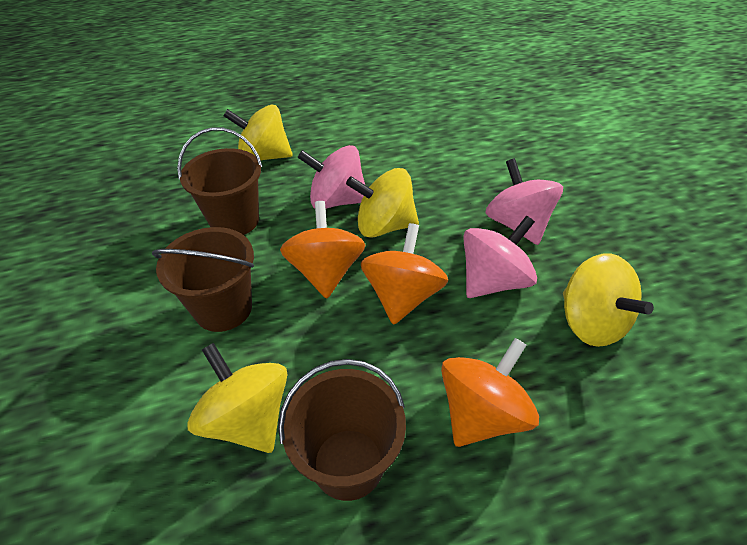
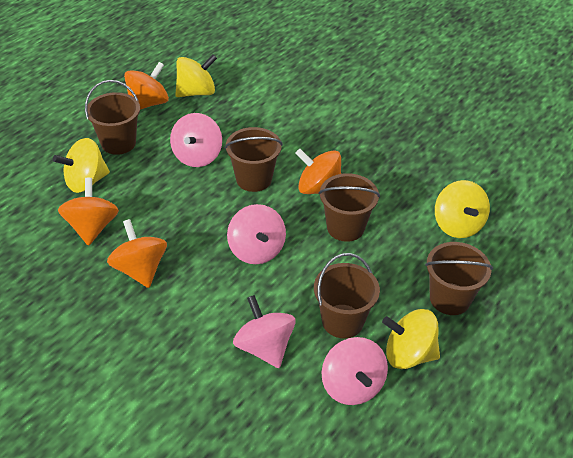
brown bucket: 3 -> 5
orange spinning top: 3 -> 4
pink spinning top: 3 -> 4

